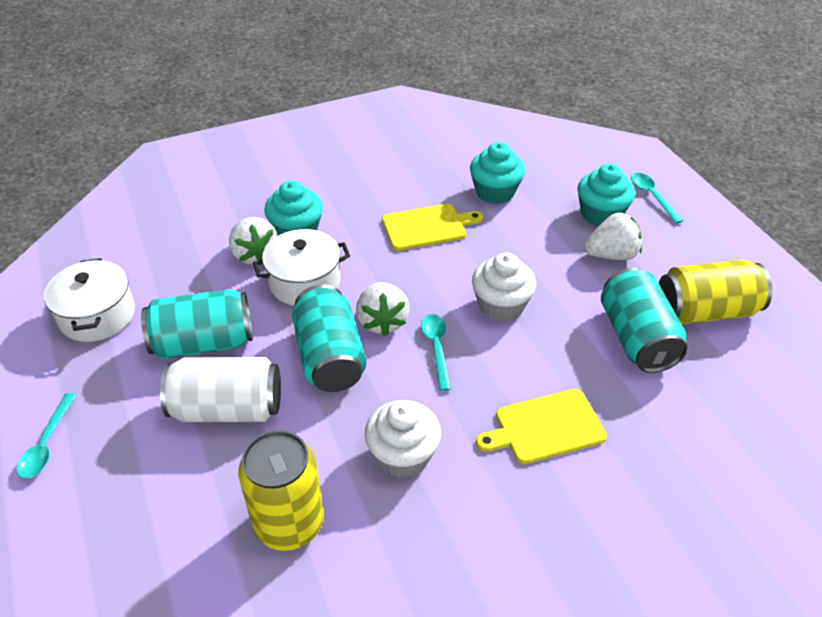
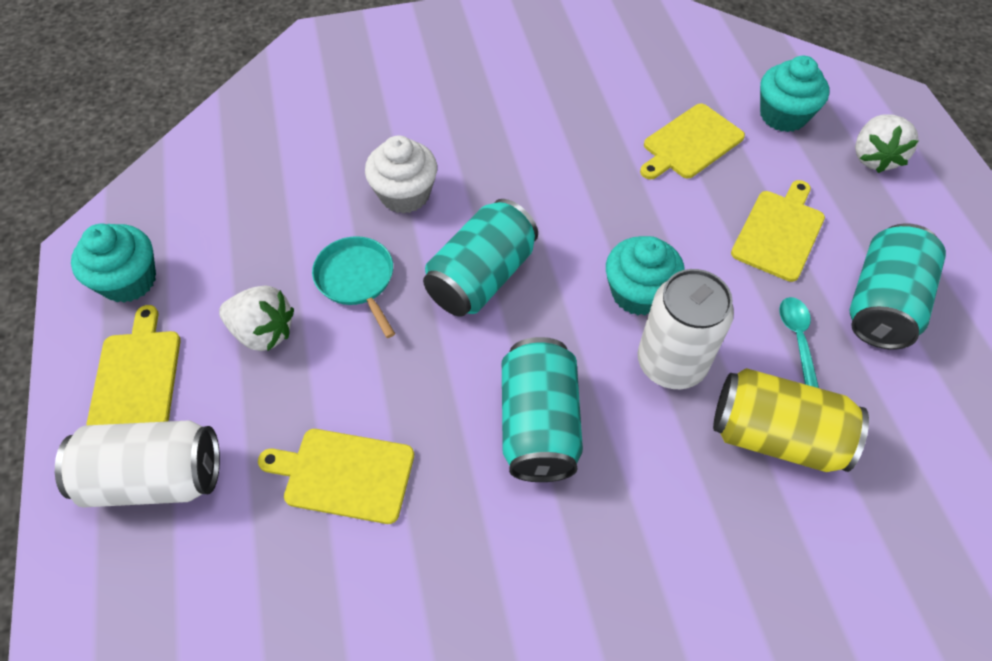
turquoise pan: 0 -> 1
turquoise spoon: 3 -> 1
white can: 1 -> 2
white cupcake: 2 -> 1
white pot: 2 -> 0
white strawberry: 3 -> 2
yellow can: 2 -> 1
yellow cutting board: 2 -> 4

